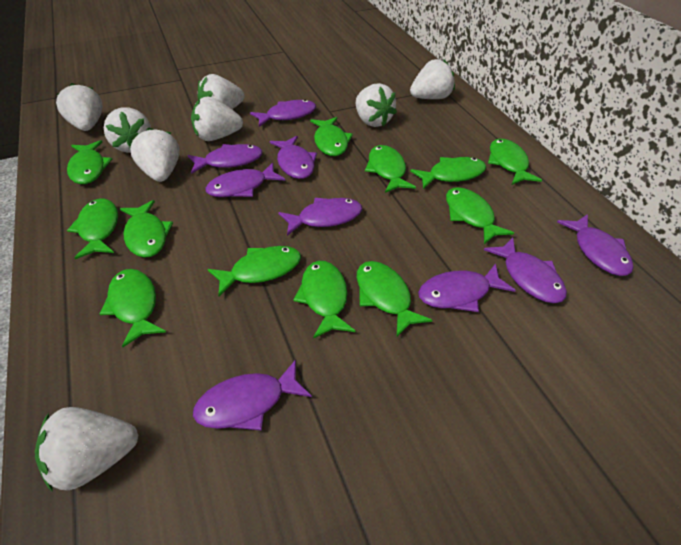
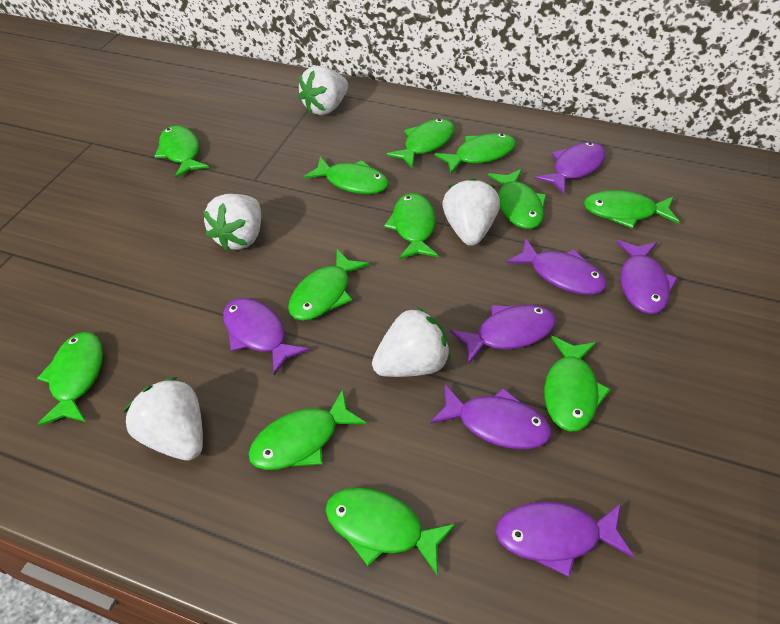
purple fish: 9 -> 7
white strawberry: 8 -> 5

